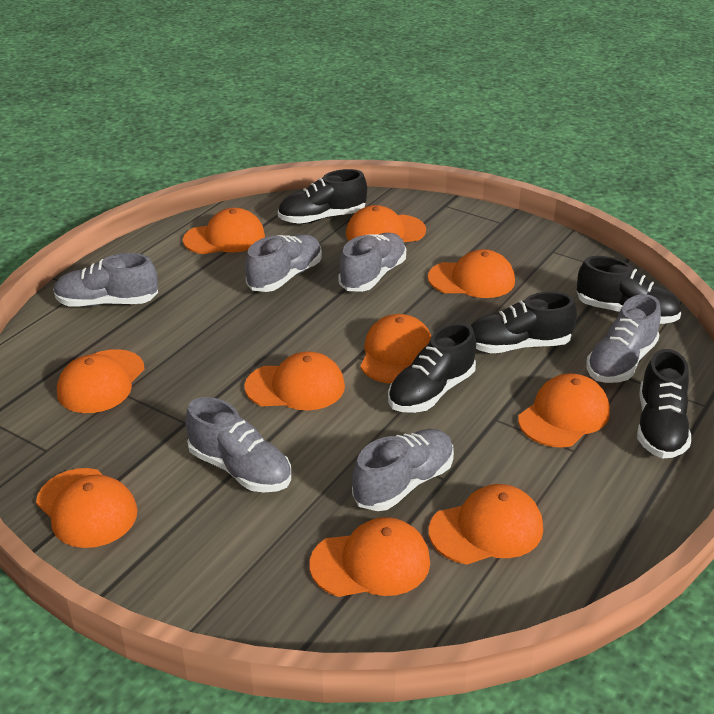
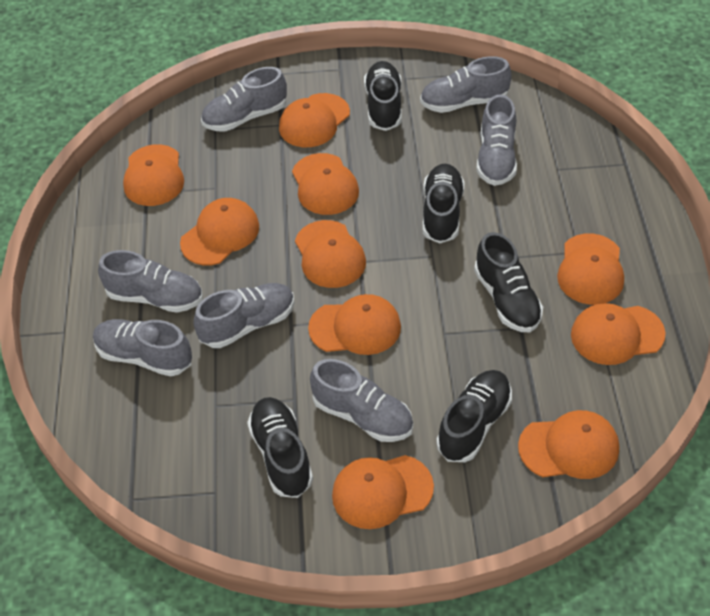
grey shoe: 6 -> 7

